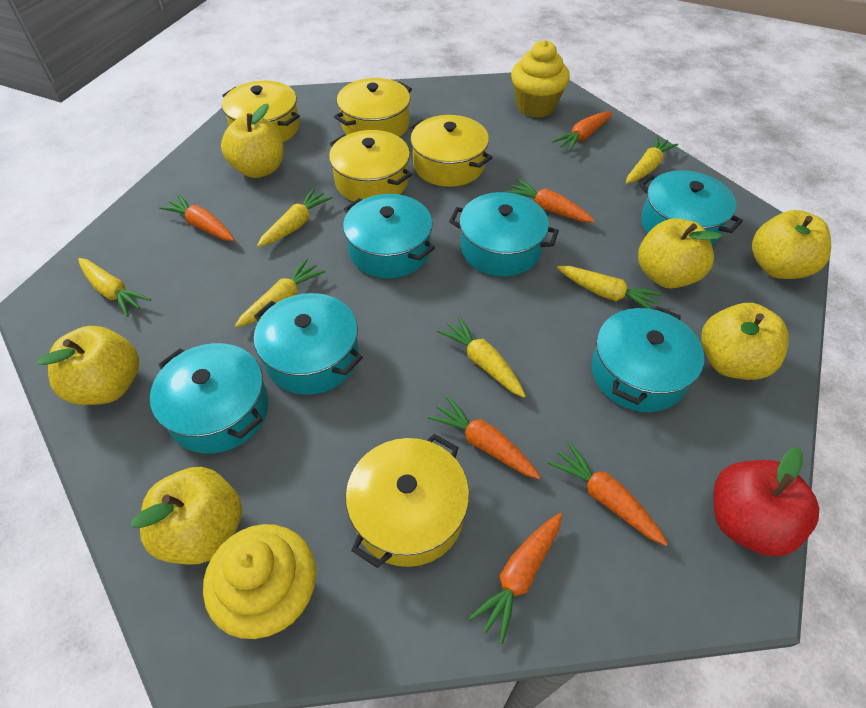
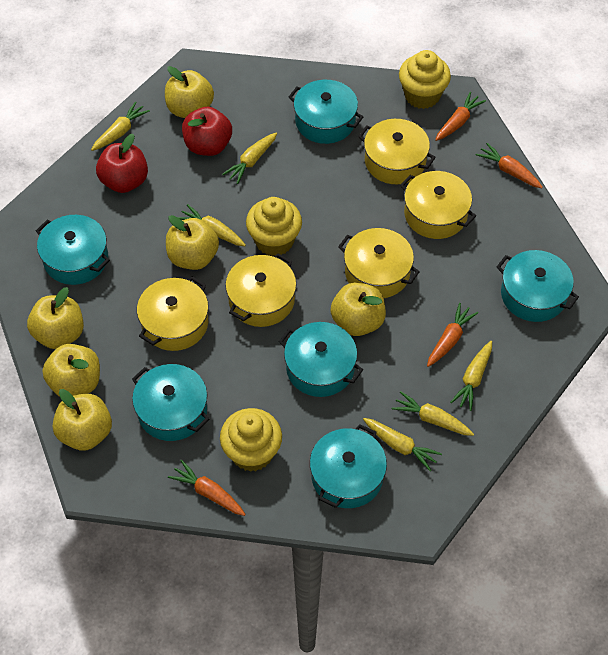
orange carrot: 6 -> 4
red apple: 1 -> 2
yellow cupcake: 2 -> 3

